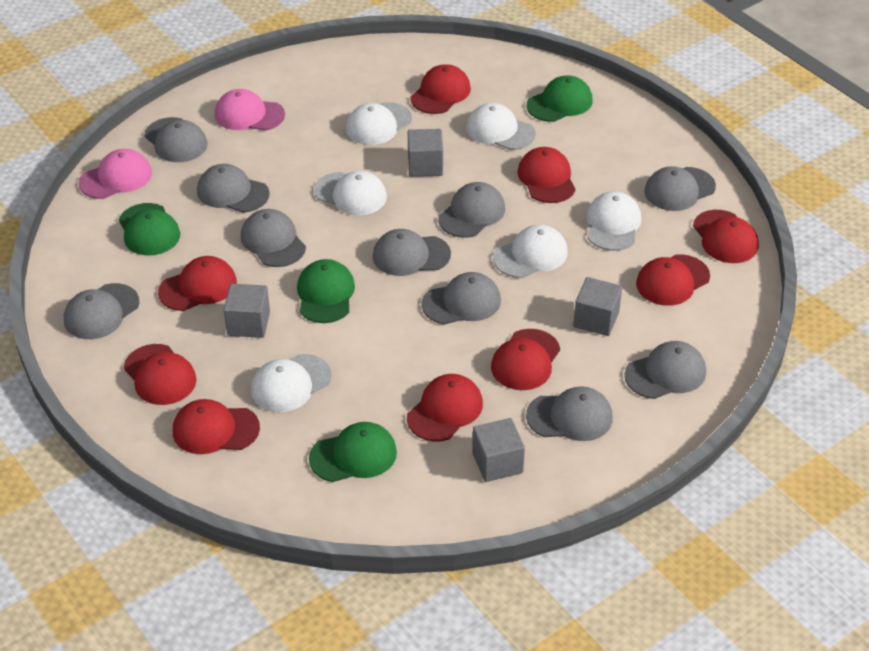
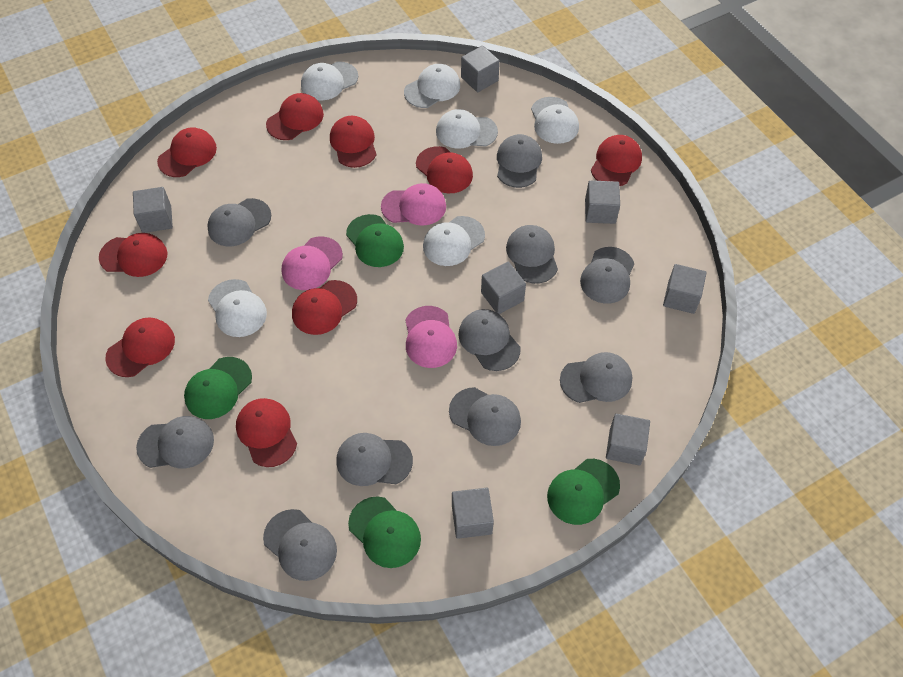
grey cube: 4 -> 7
pink cap: 2 -> 3

